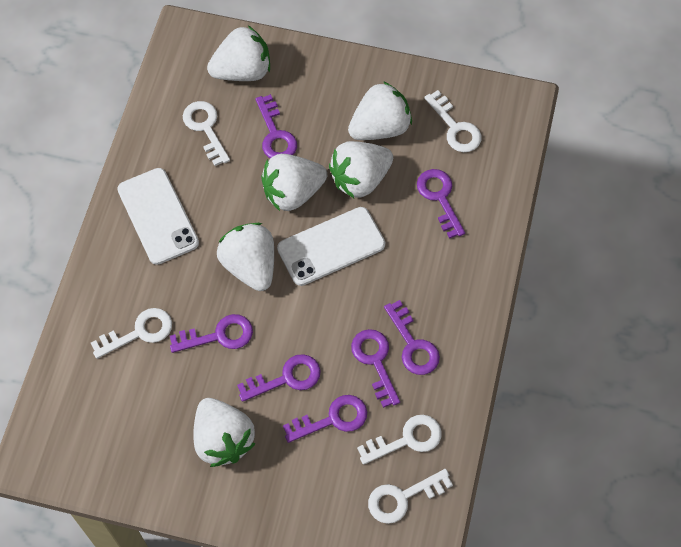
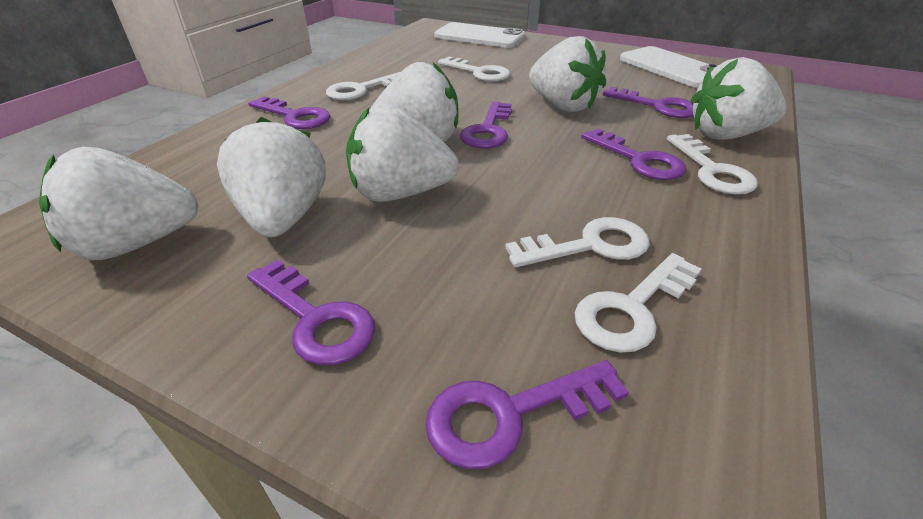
purple key: 7 -> 6

